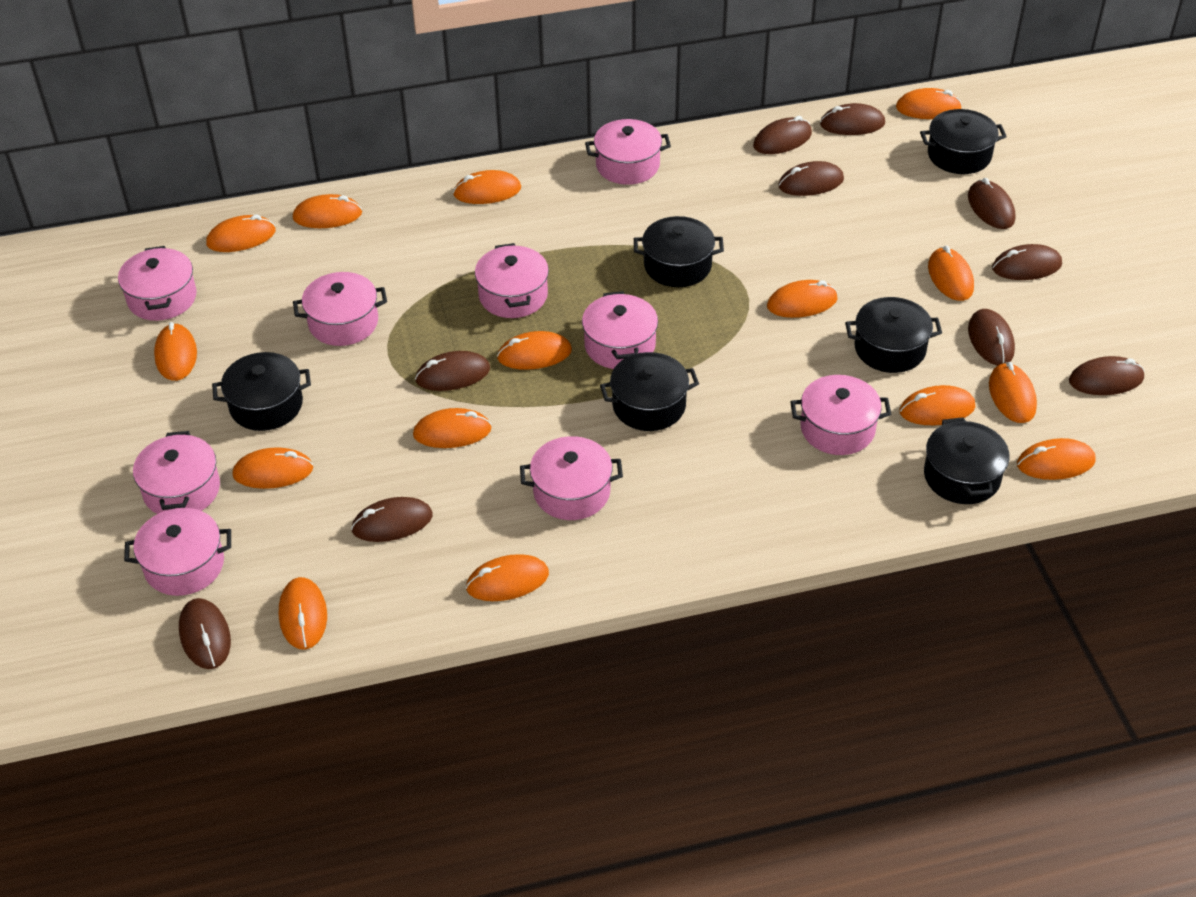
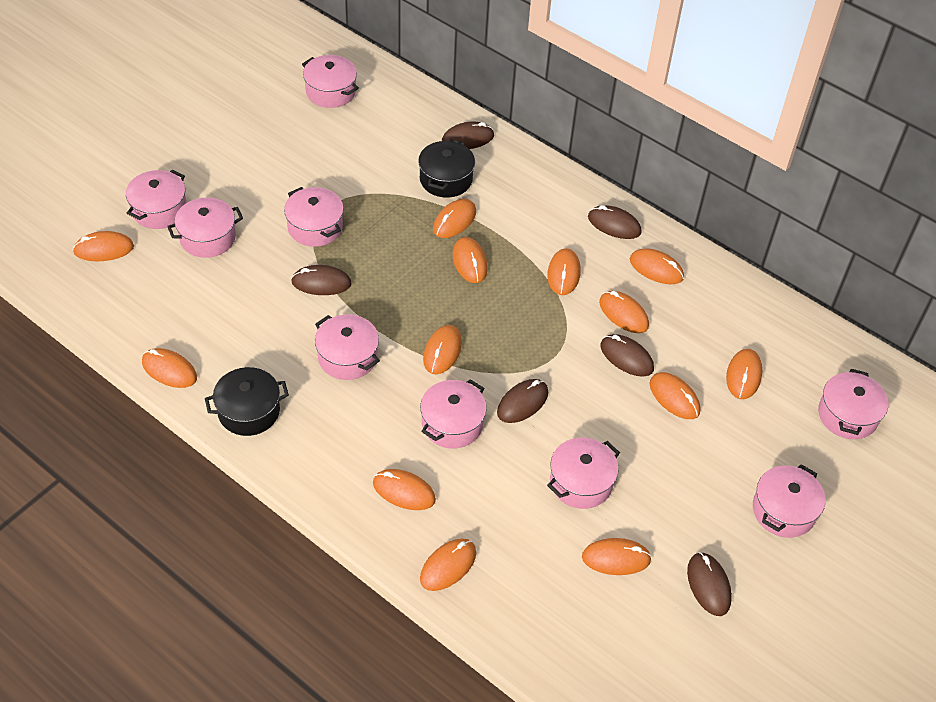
black pot: 6 -> 2
brown mouse: 10 -> 6
orange mouse: 15 -> 13

